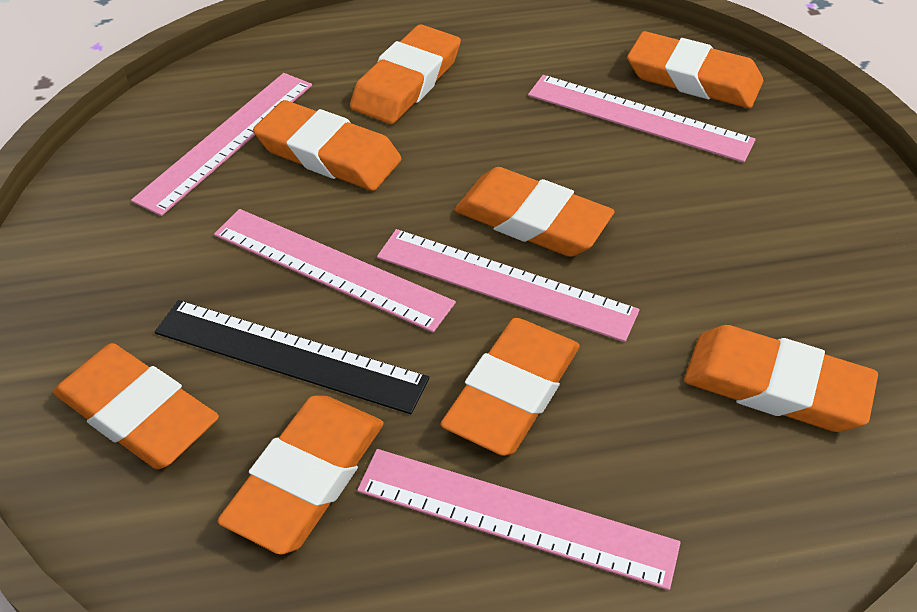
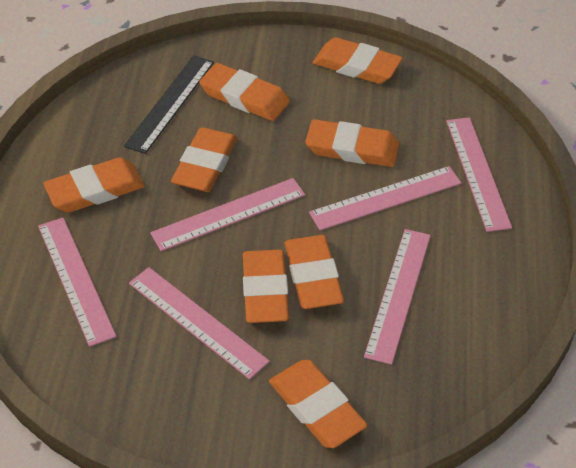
pink ruler: 5 -> 6

